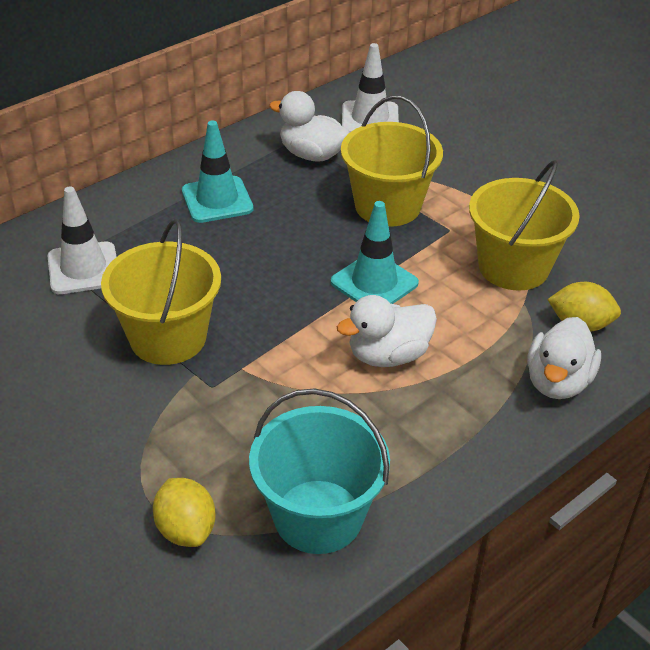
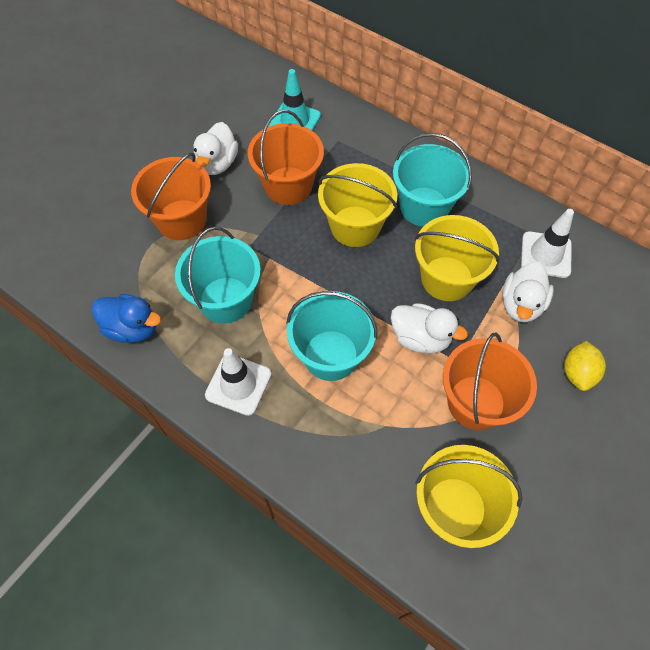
blue duck: 0 -> 1
orange bucket: 0 -> 3
turquoise bucket: 1 -> 3
turquoise traffic cone: 2 -> 1
yellow lemon: 2 -> 1

